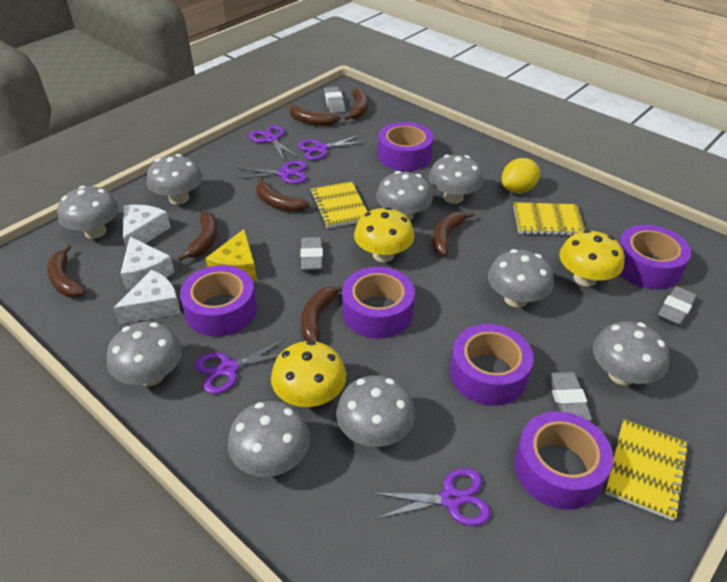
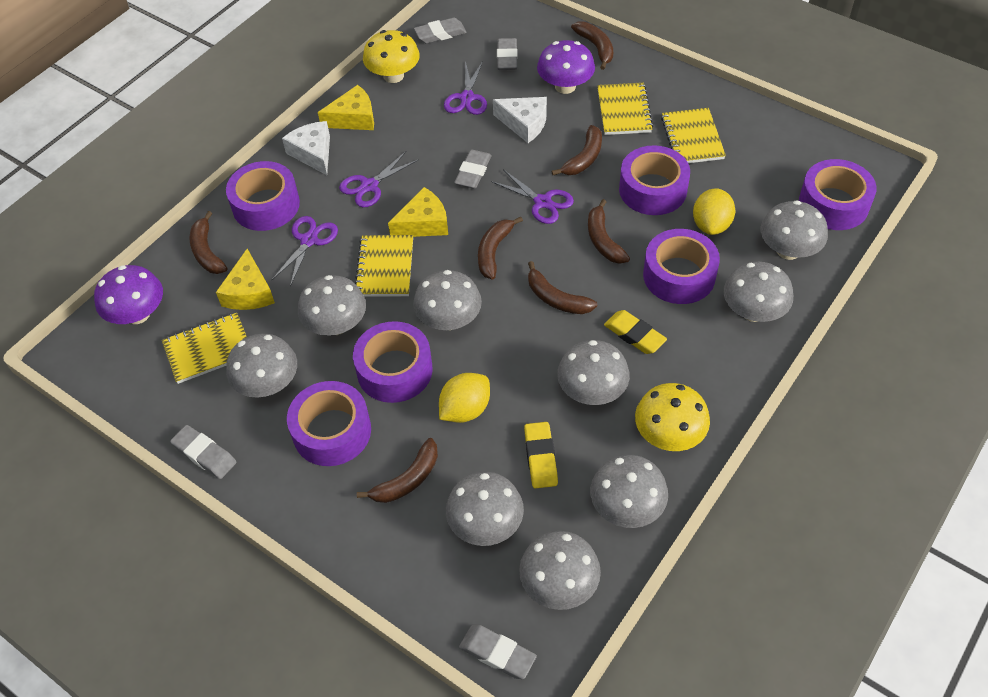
grey eraser: 4 -> 5
purple mushroom: 0 -> 2
purple scissors: 5 -> 4
white cheese: 3 -> 2
yellow cheese: 1 -> 3
yellow eraser: 0 -> 2
yellow lemon: 1 -> 2
yellow mushroom: 3 -> 2
yellow notebook: 3 -> 4

